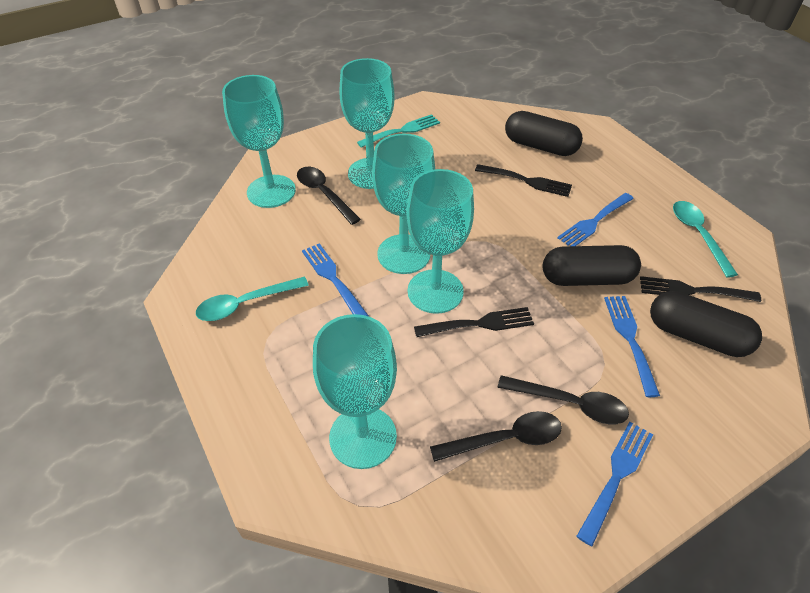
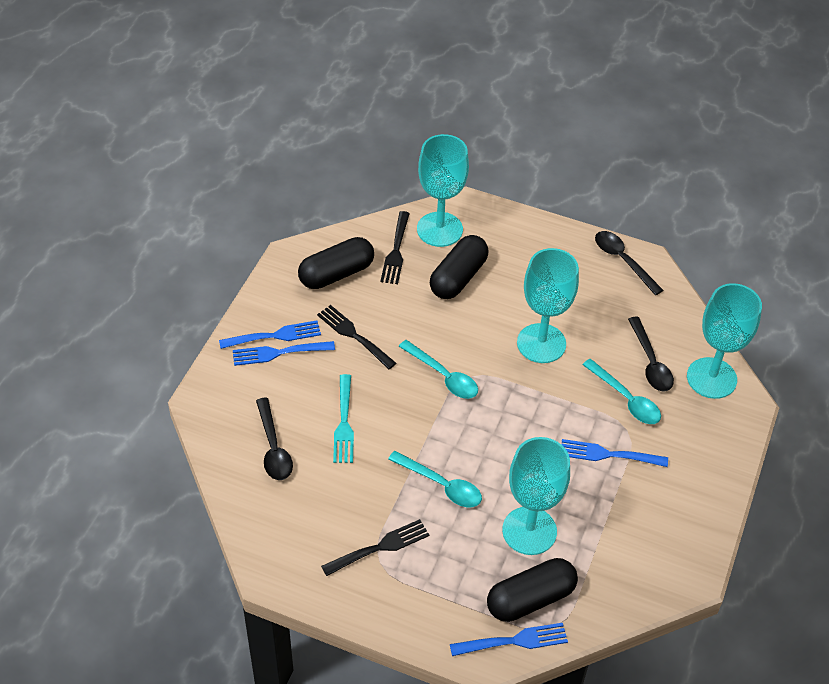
turquoise goblet: 5 -> 4
turquoise spoon: 2 -> 3

